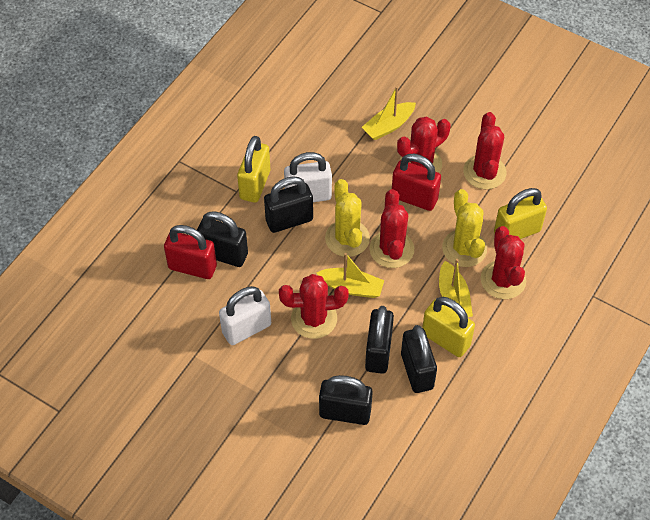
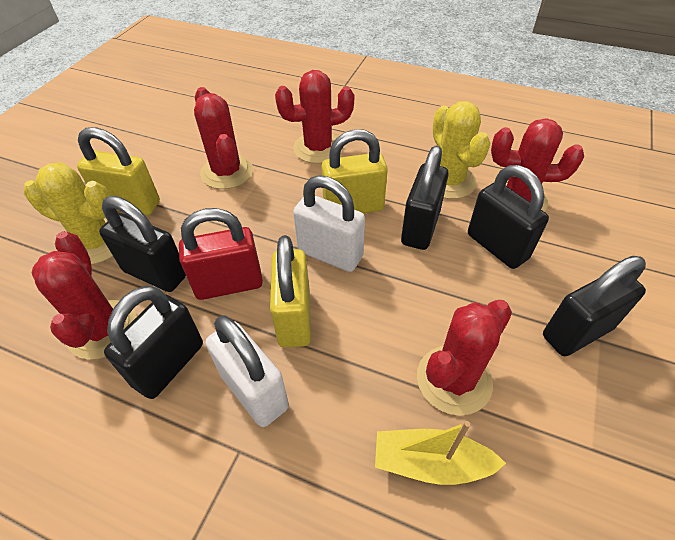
red padlock: 2 -> 1
yellow boat: 3 -> 1

